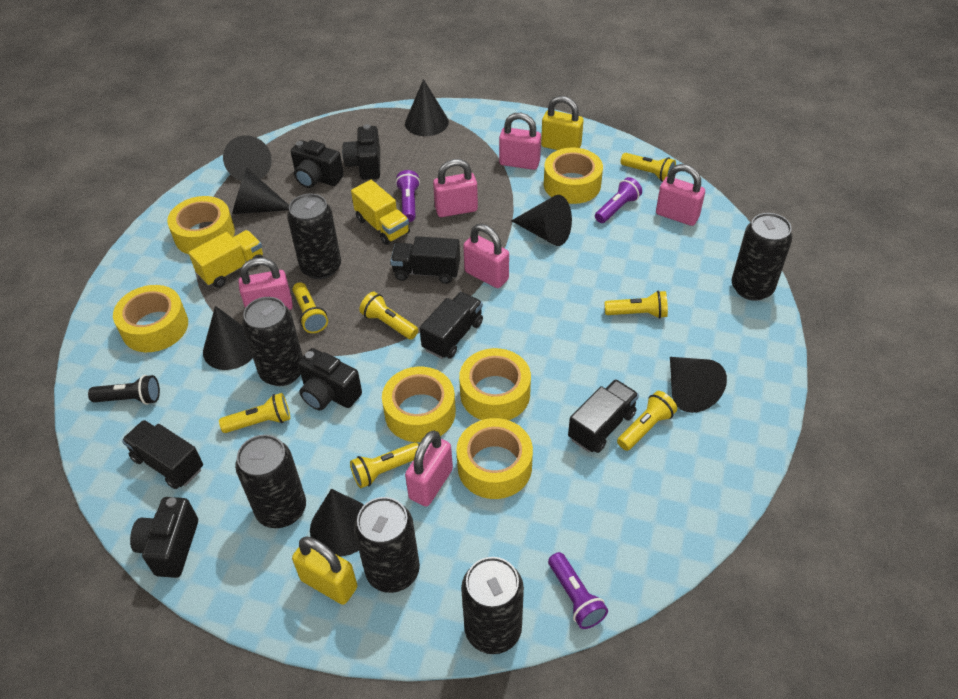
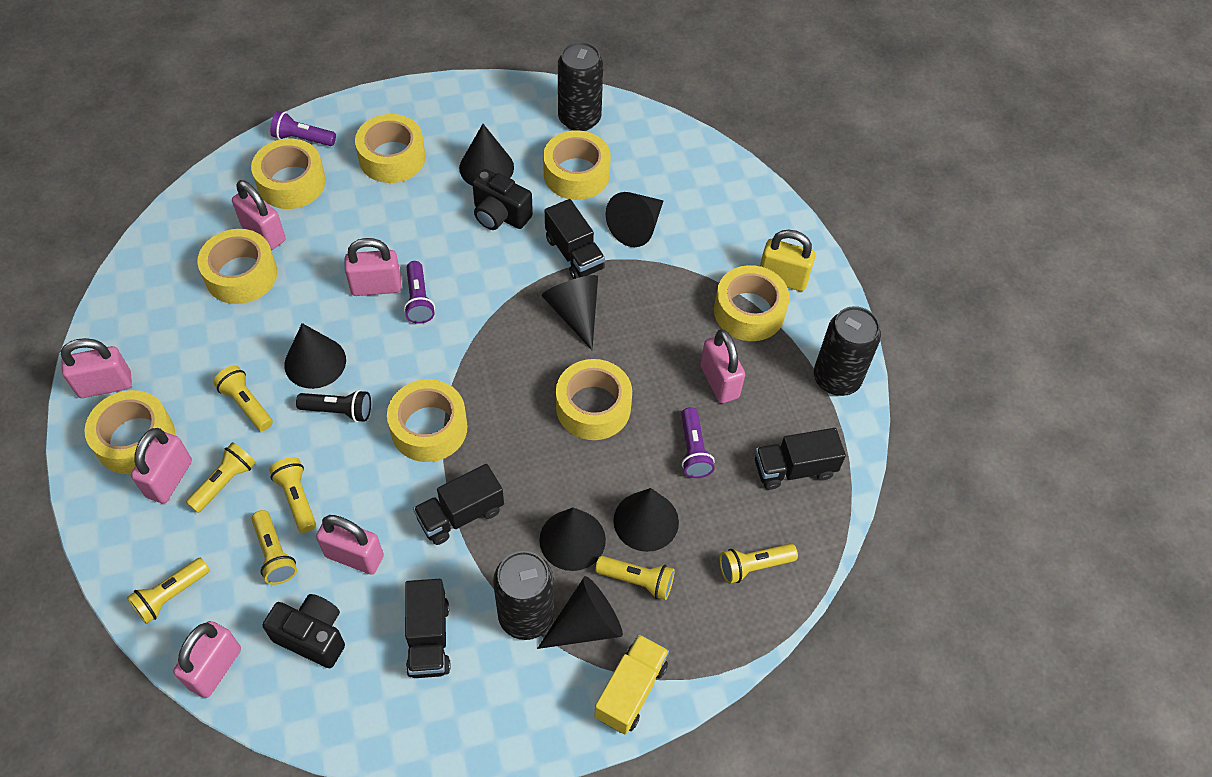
black camera: 4 -> 2
black can: 6 -> 3
pink padlock: 6 -> 7
yellow padlock: 2 -> 1
yellow tape: 6 -> 8
yellow truck: 2 -> 1

